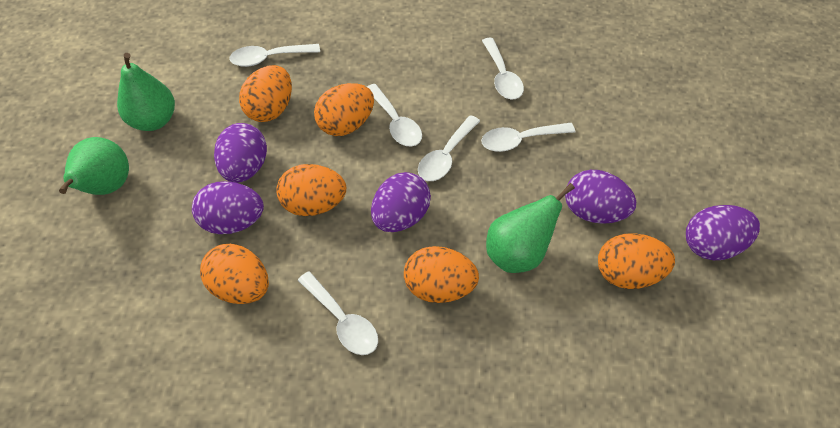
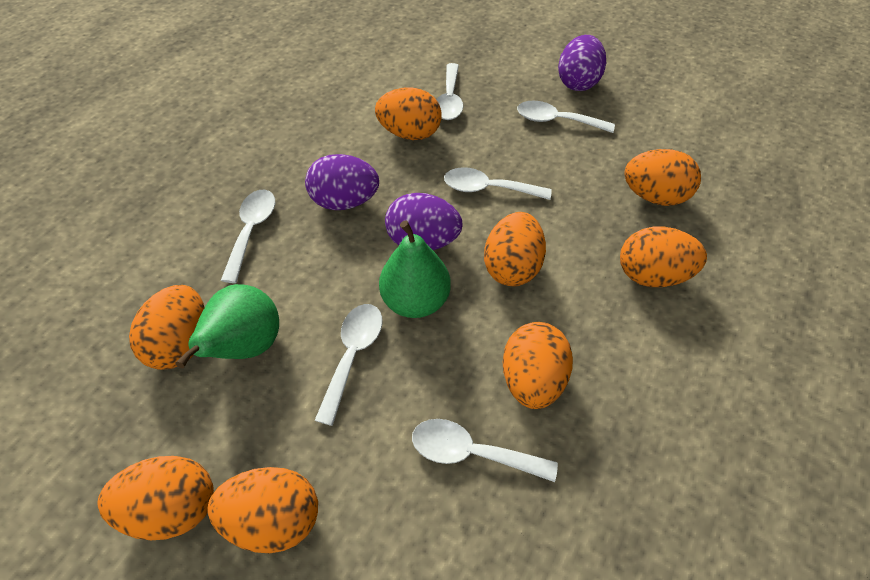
green pear: 3 -> 2
orange egg: 6 -> 8
purple egg: 5 -> 3

